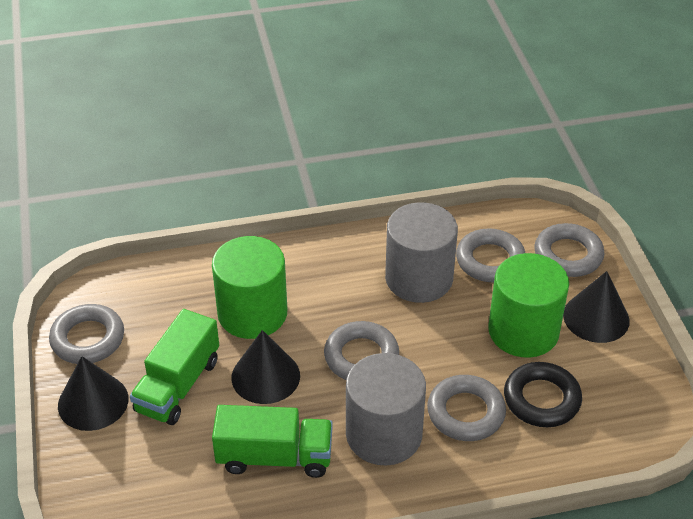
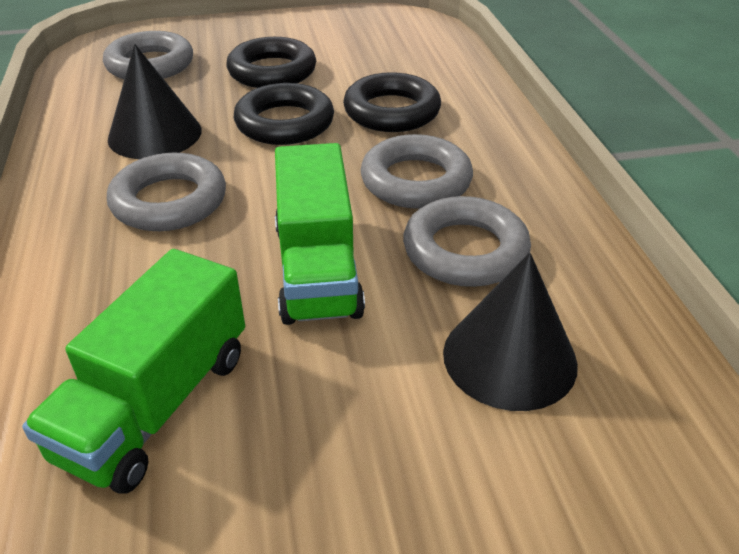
black cone: 3 -> 2
black ring: 1 -> 3
green cylinder: 2 -> 0
grey cylinder: 2 -> 0
grey ring: 5 -> 4

